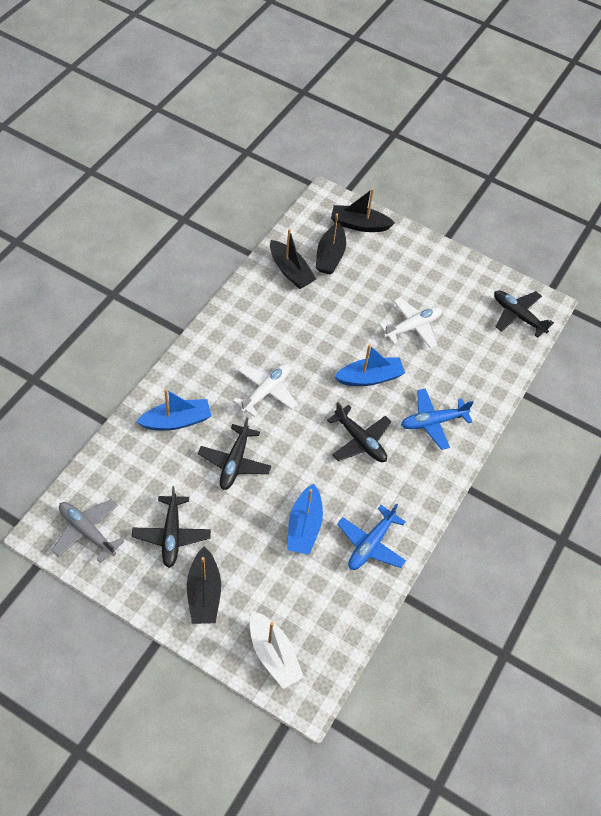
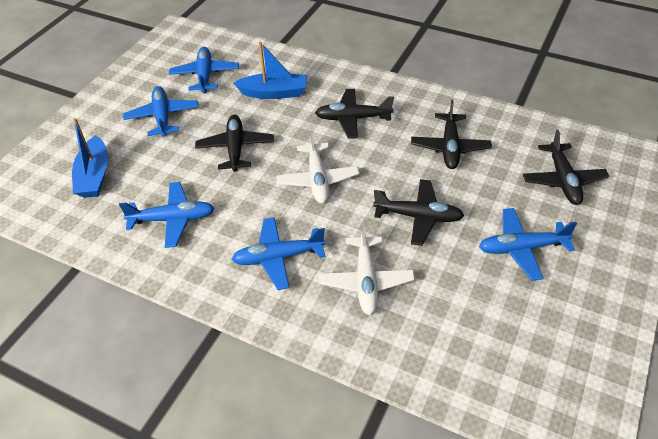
black boat: 4 -> 0
black plane: 4 -> 5
blue boat: 3 -> 2
blue plane: 2 -> 5
grey plane: 1 -> 0
white boat: 1 -> 0

